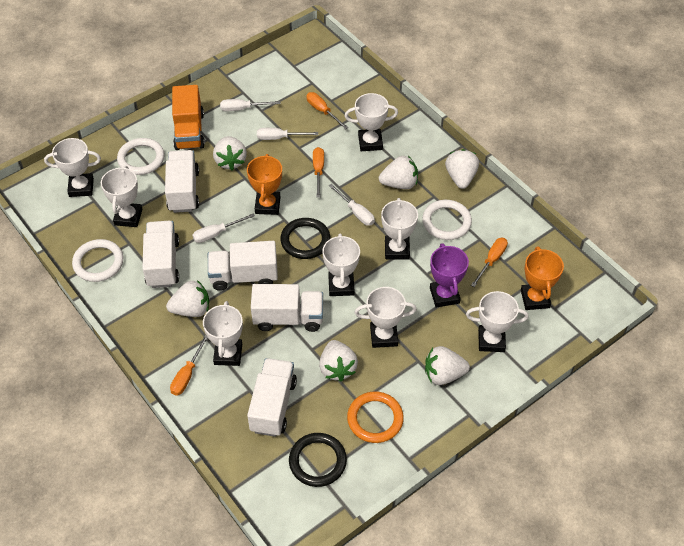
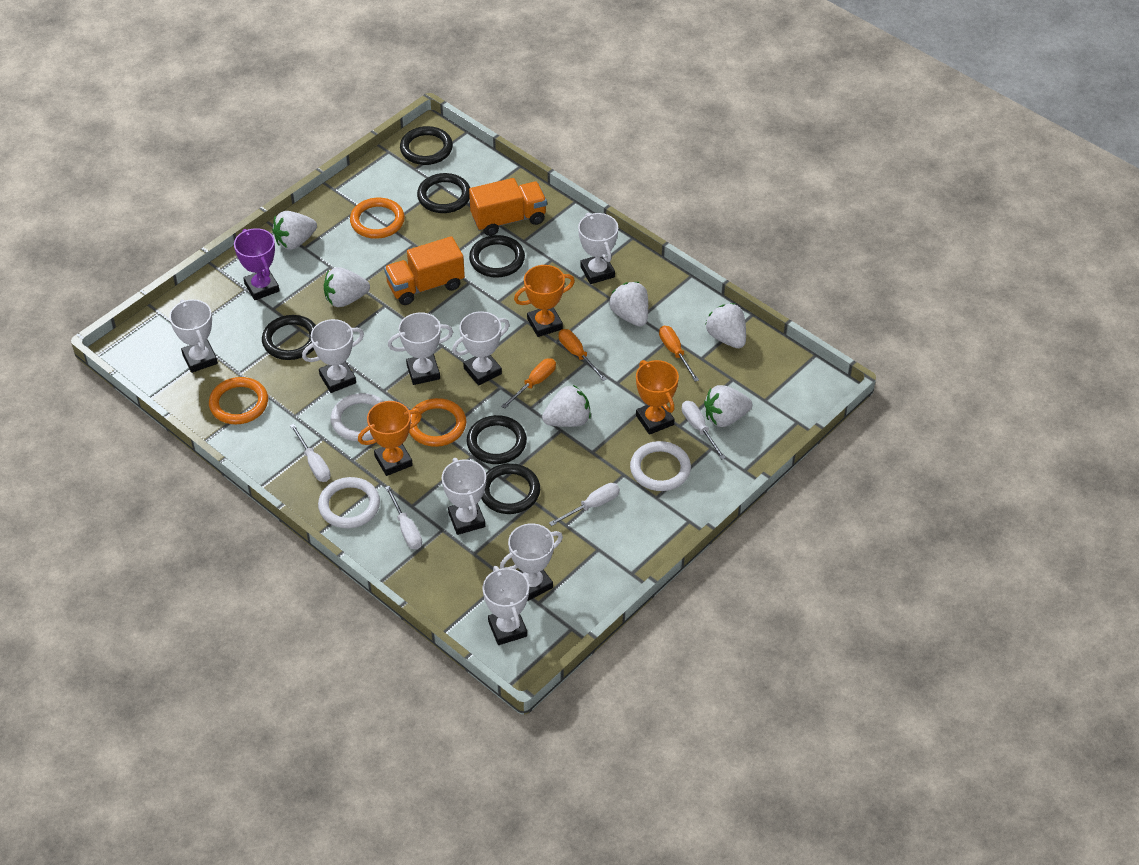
black ring: 2 -> 6
orange ring: 1 -> 3
orange screwdriver: 4 -> 3
orange trophy: 2 -> 3
orange truck: 1 -> 2
white truck: 5 -> 0

